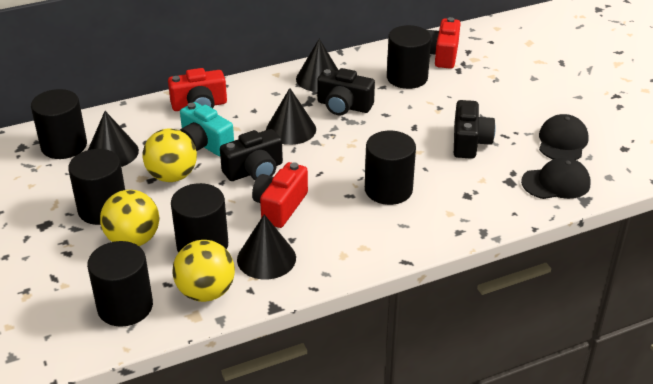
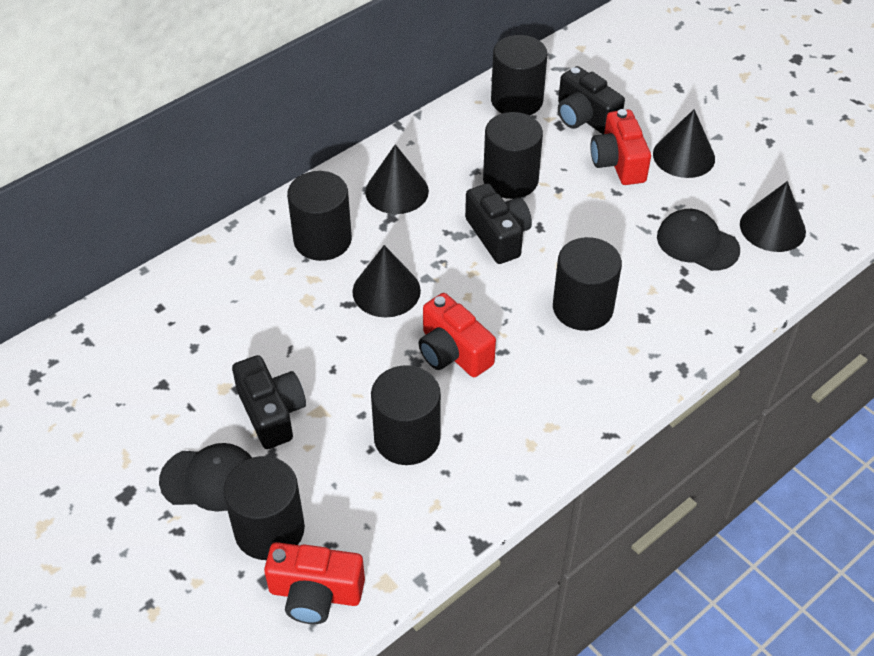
turquoise camera: 1 -> 0
yellow ball: 3 -> 0

